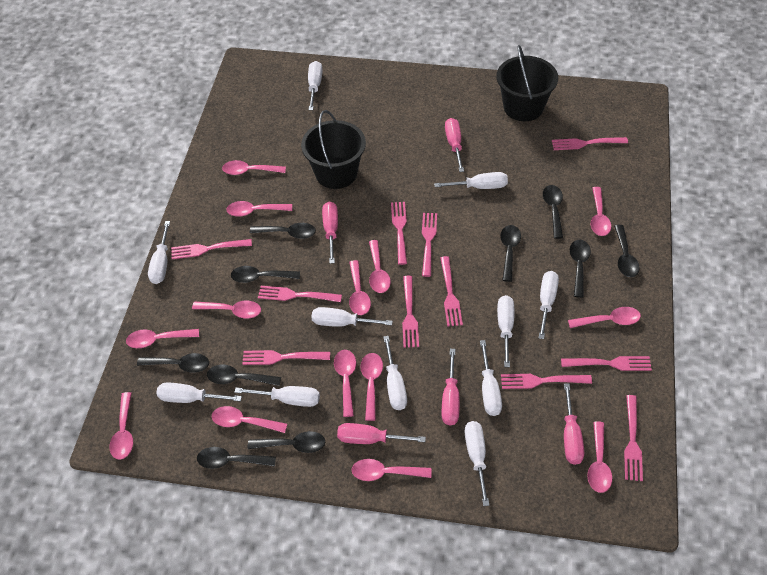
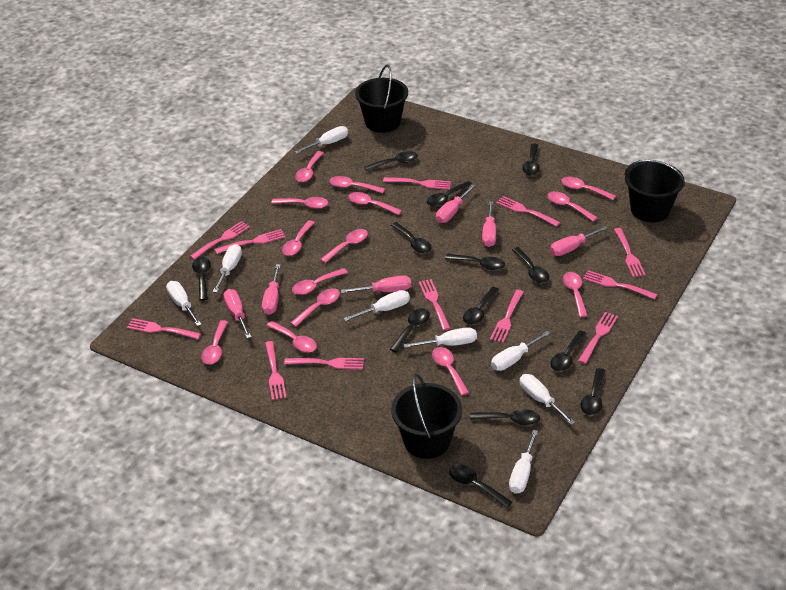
black bucket: 2 -> 3
black spoon: 10 -> 13
pink fork: 11 -> 12
pink screwdriver: 5 -> 6
white screwdriver: 11 -> 8

